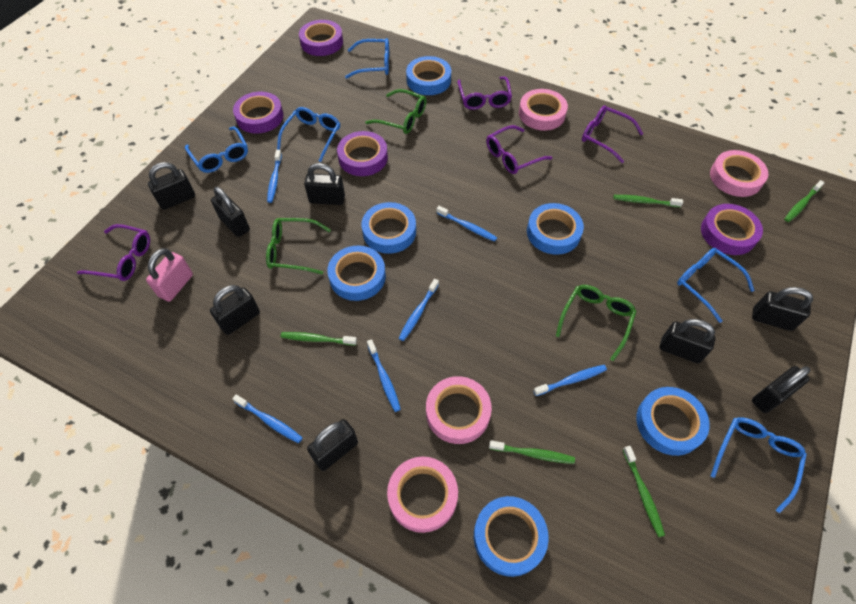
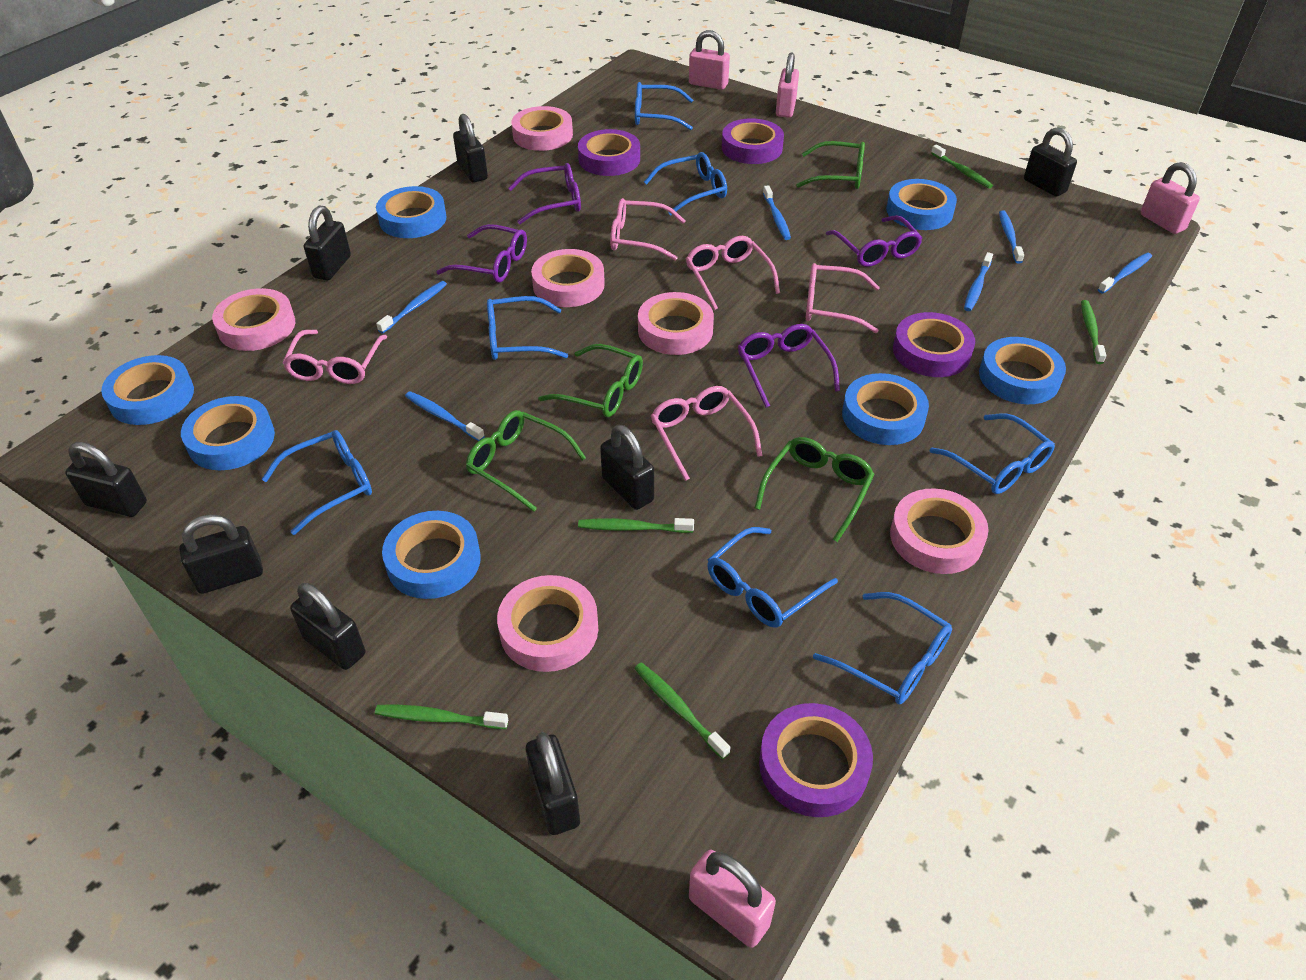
blue glasses: 5 -> 7
blue tape: 6 -> 7
green glasses: 3 -> 4
pink glasses: 0 -> 5
pink padlock: 1 -> 4
pink tape: 4 -> 6

